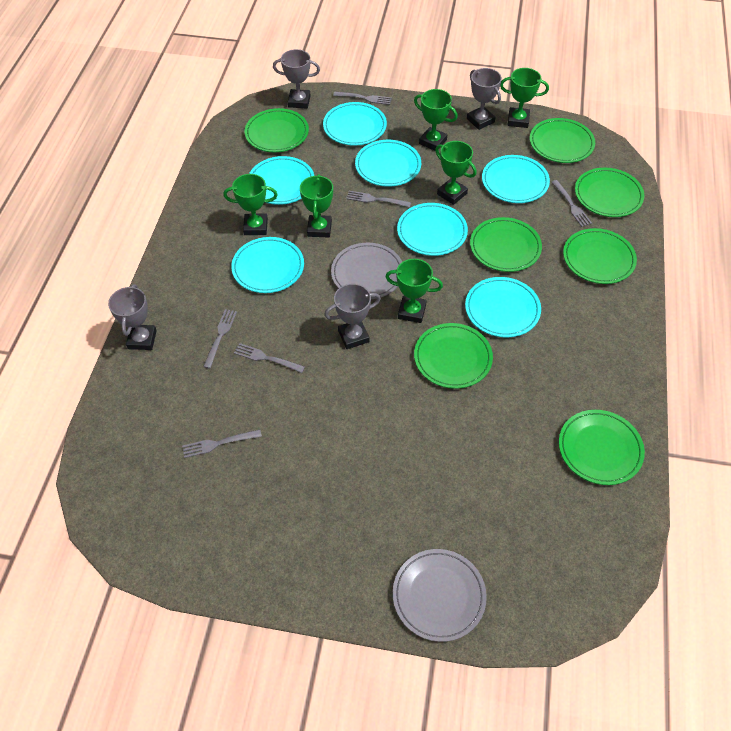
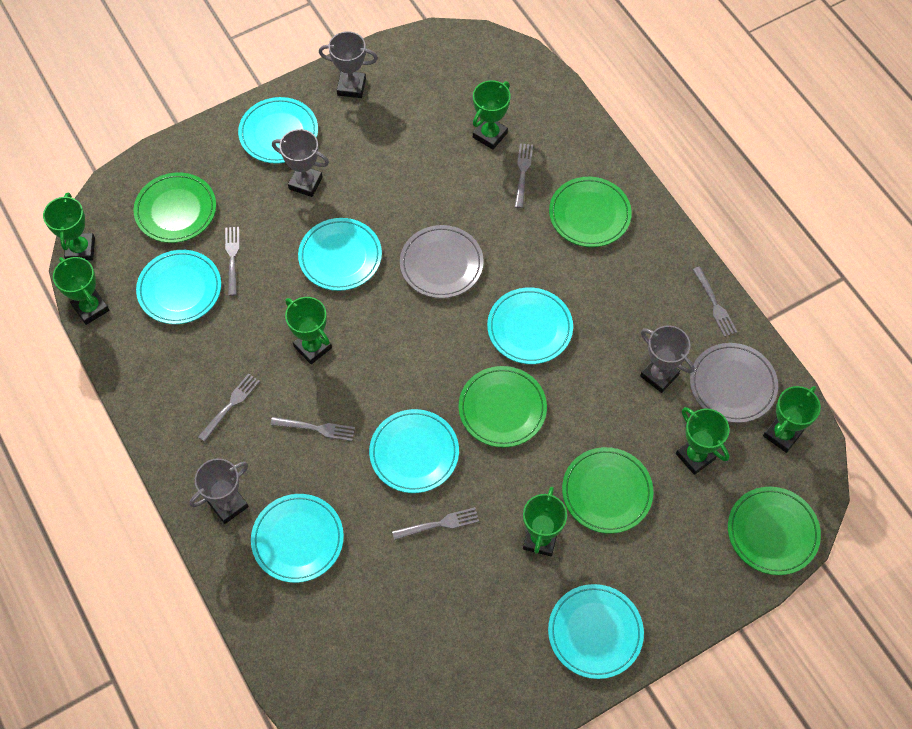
green plate: 7 -> 5
green trophy: 6 -> 7

